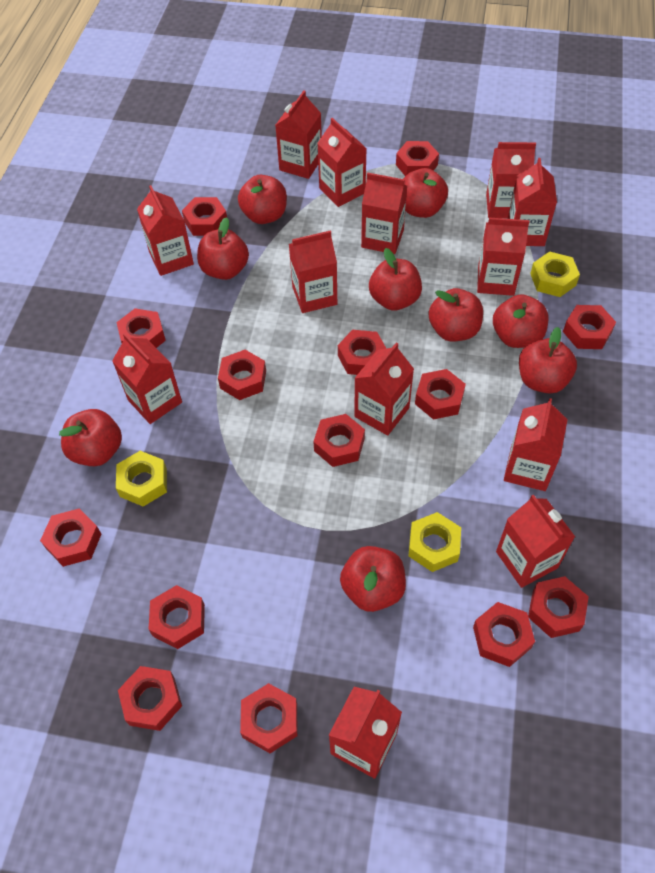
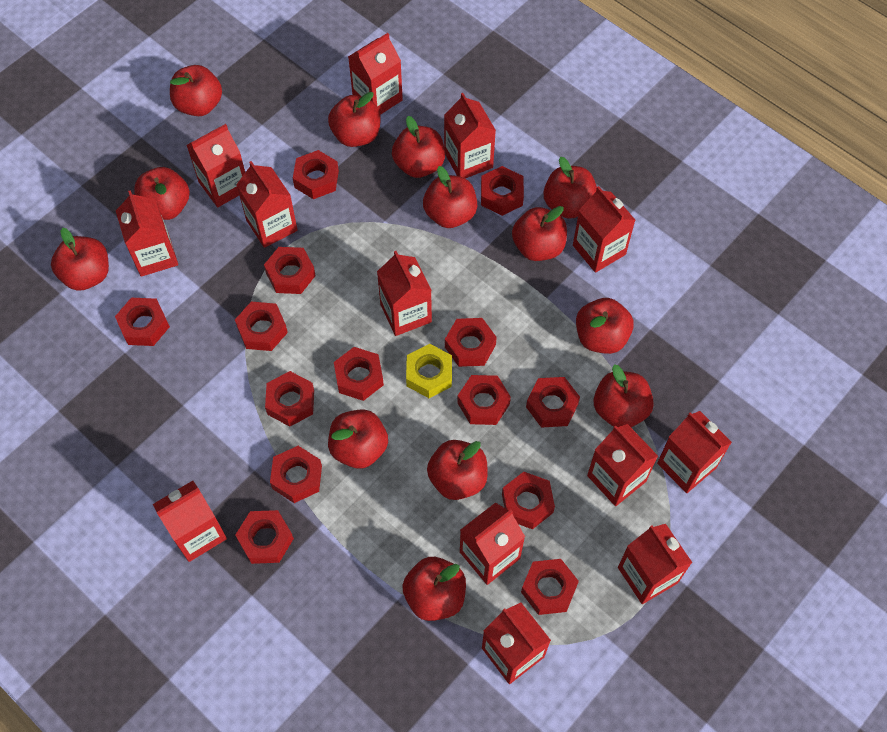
red apple: 9 -> 13
yellow nut: 3 -> 1

